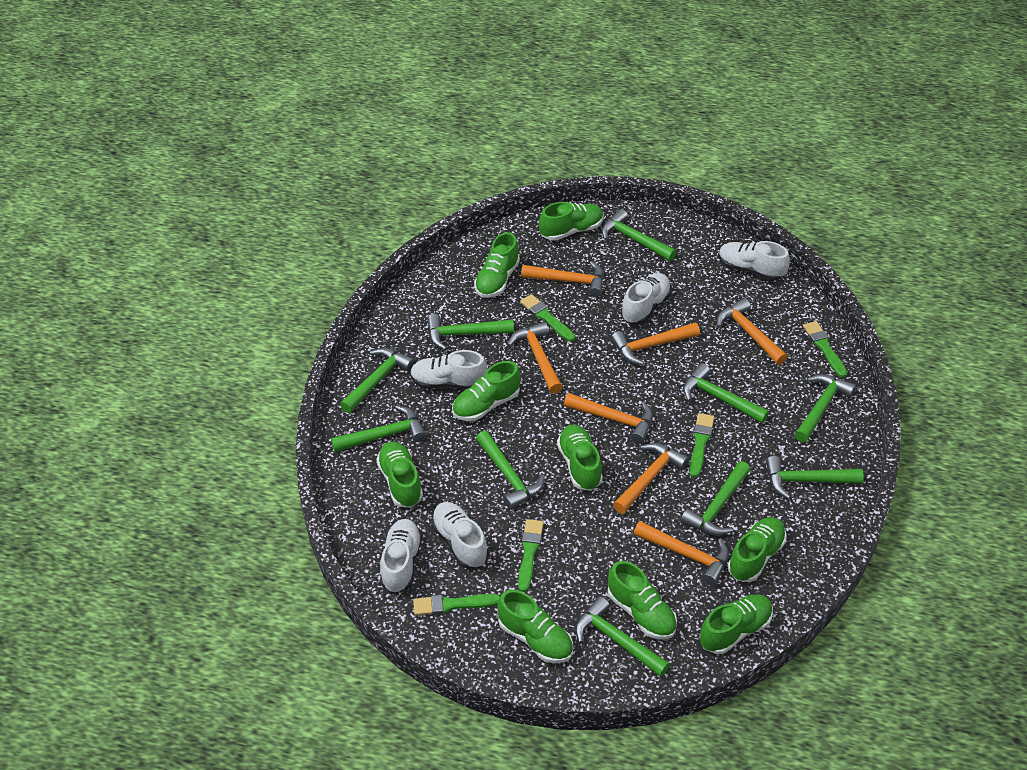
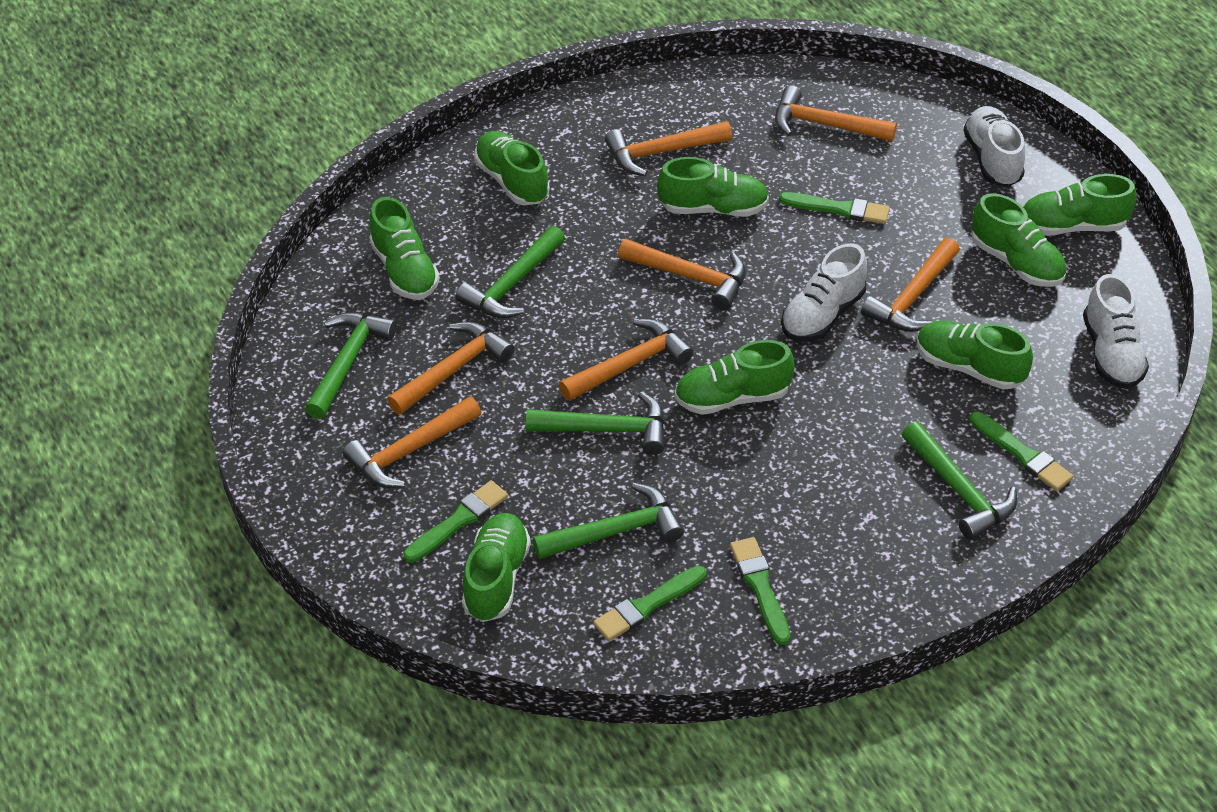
green hammer: 10 -> 5
green shoe: 9 -> 8
white shoe: 5 -> 3

